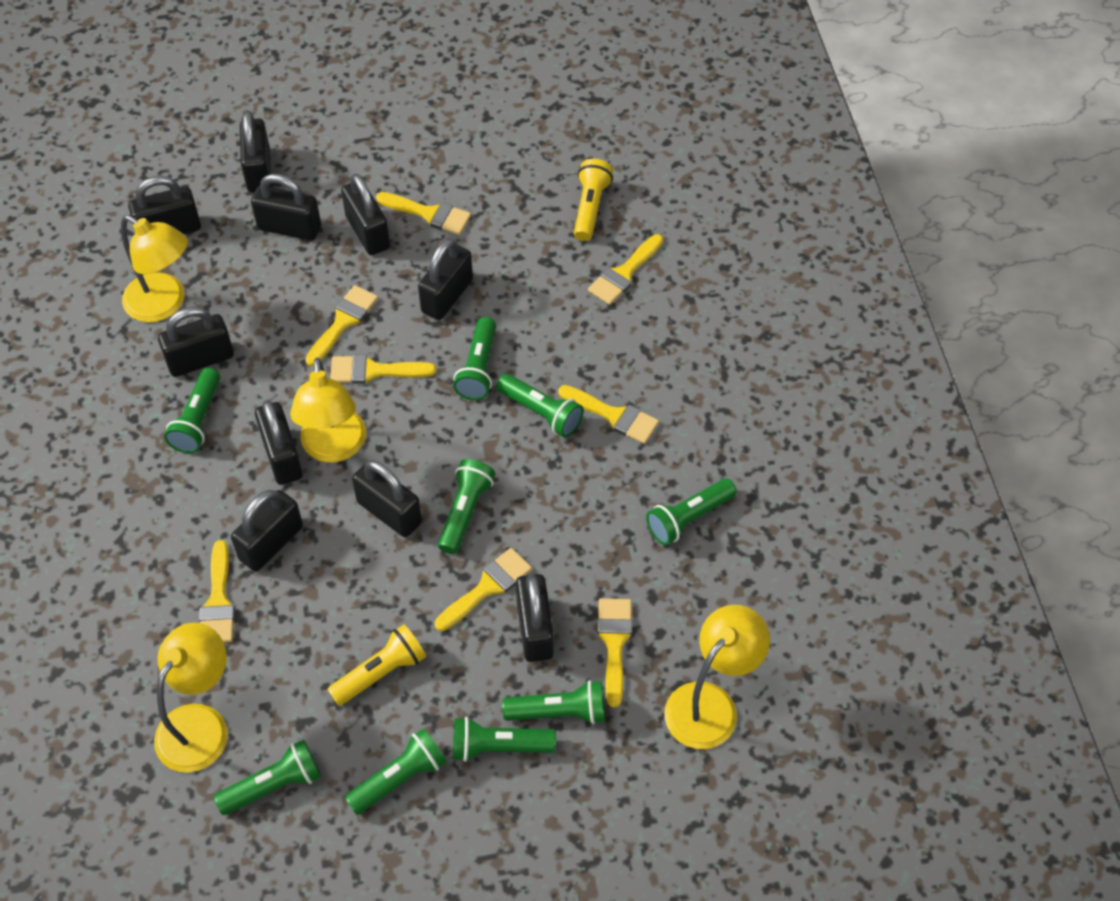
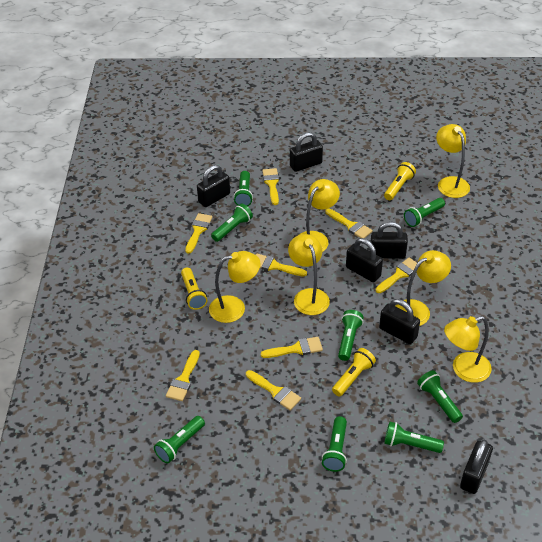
black padlock: 10 -> 6
green flashlight: 9 -> 8
yellow flashlight: 2 -> 3
yellow lamp: 4 -> 6

